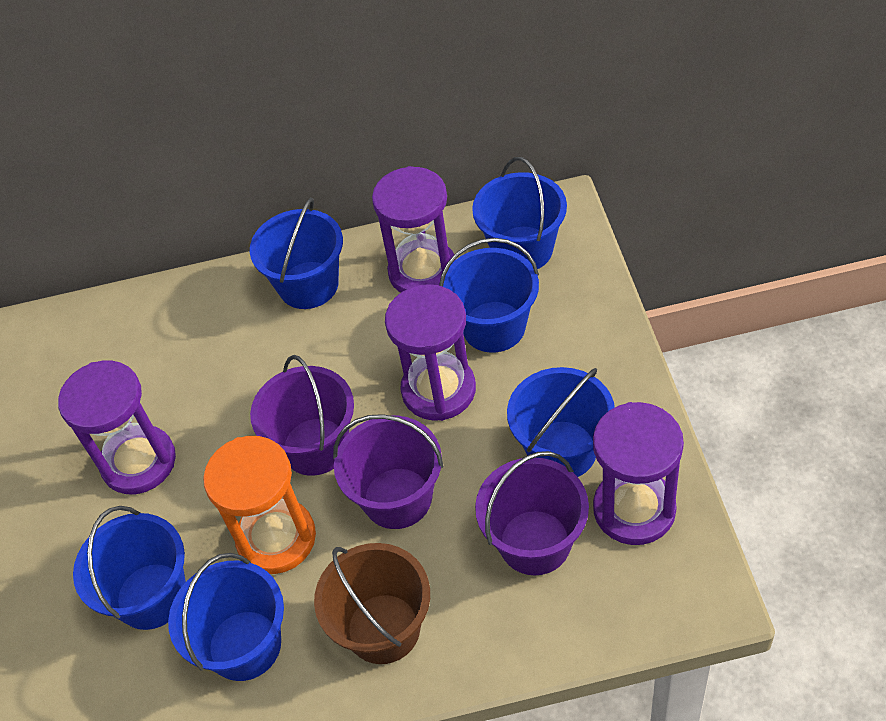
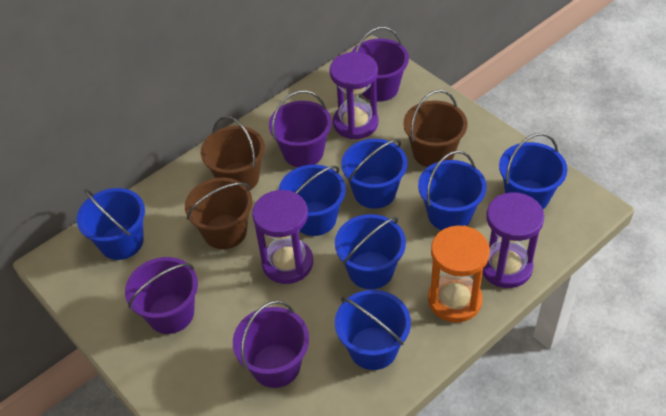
blue bucket: 6 -> 7
brown bucket: 1 -> 3
purple bucket: 3 -> 4
purple hourglass: 4 -> 3

